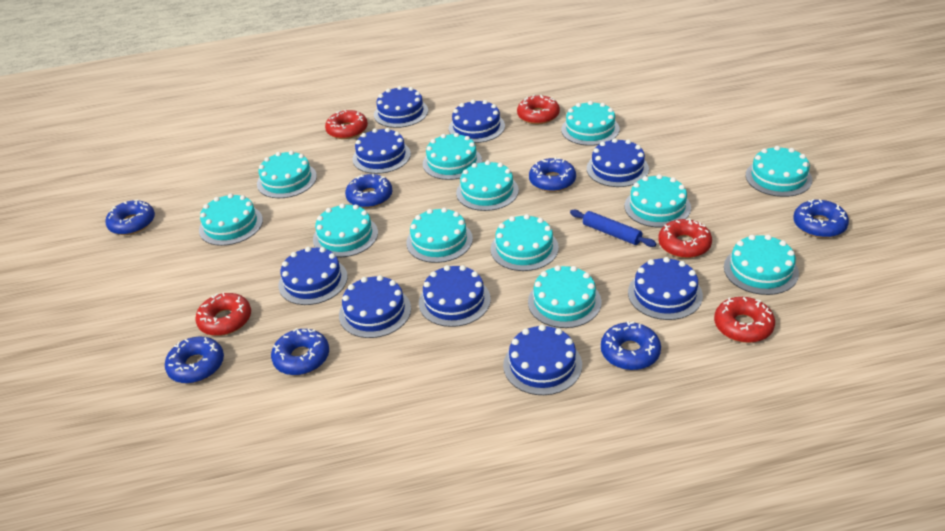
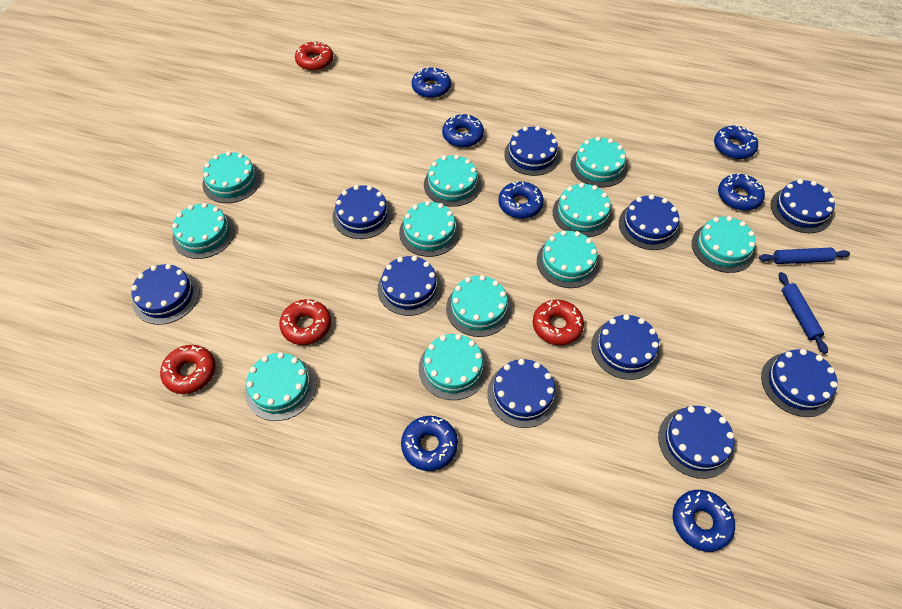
blue cake: 9 -> 10
blue rolling pin: 1 -> 2
red donut: 5 -> 4
turquoise cake: 12 -> 11

